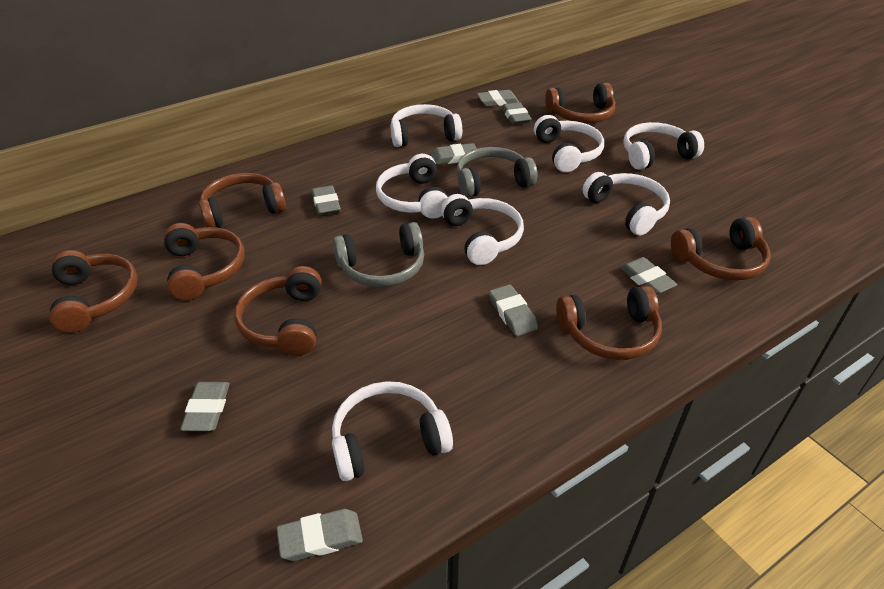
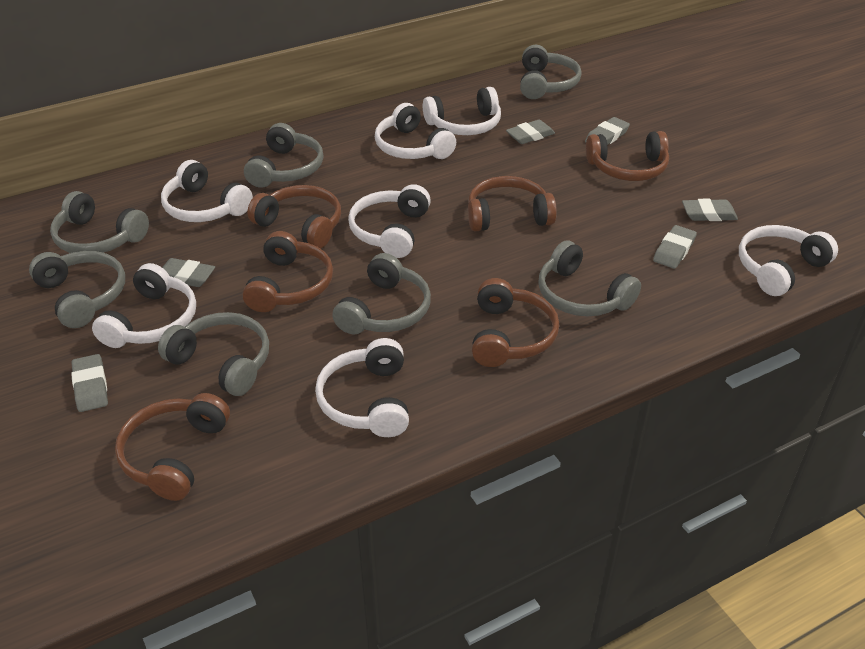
brown headphones: 7 -> 6
grey eraser: 8 -> 6
grey headphones: 2 -> 7

